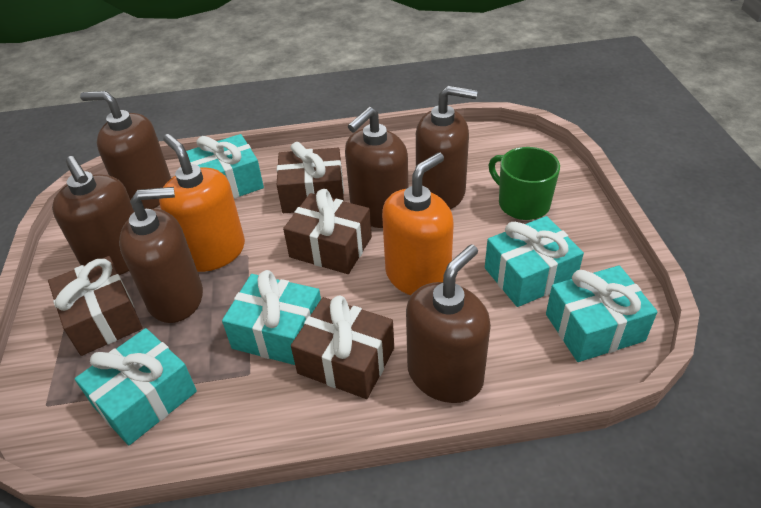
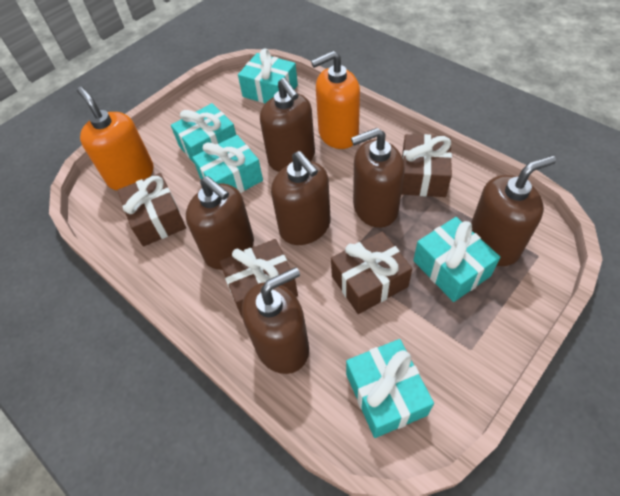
green mug: 1 -> 0

